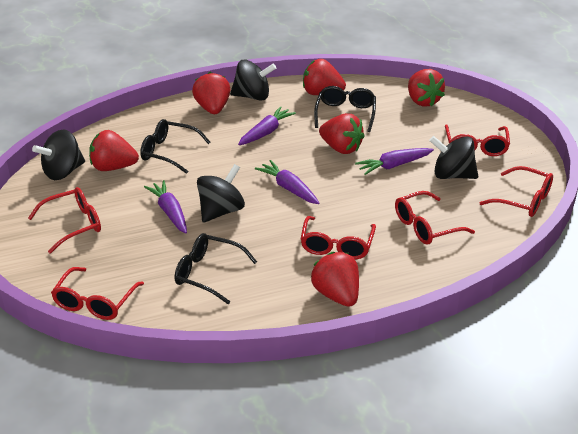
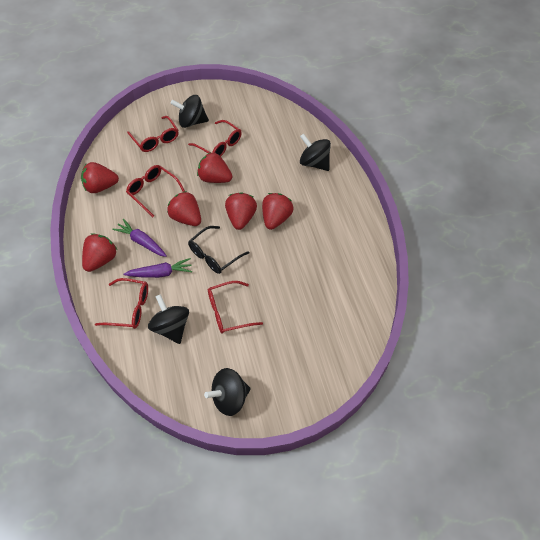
black glasses: 3 -> 1
purple carrot: 4 -> 2
red glasses: 6 -> 5

